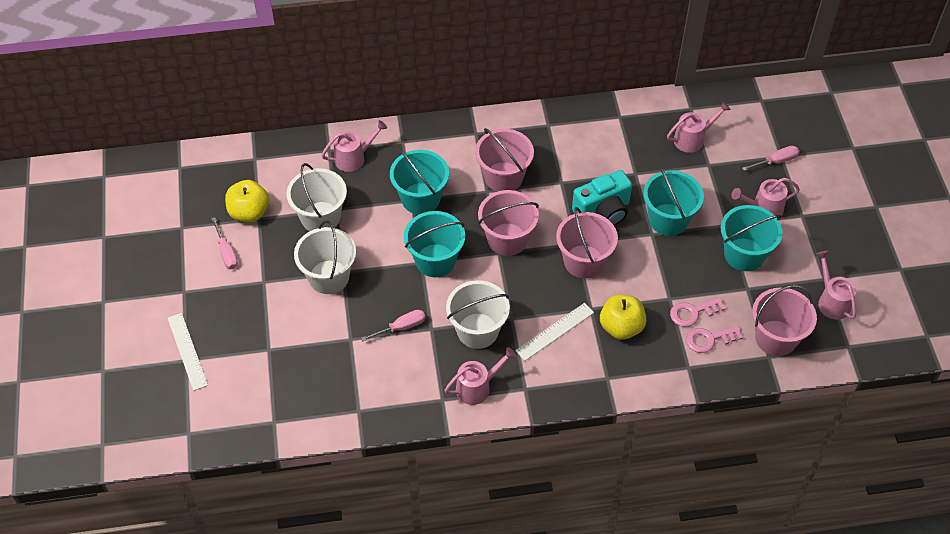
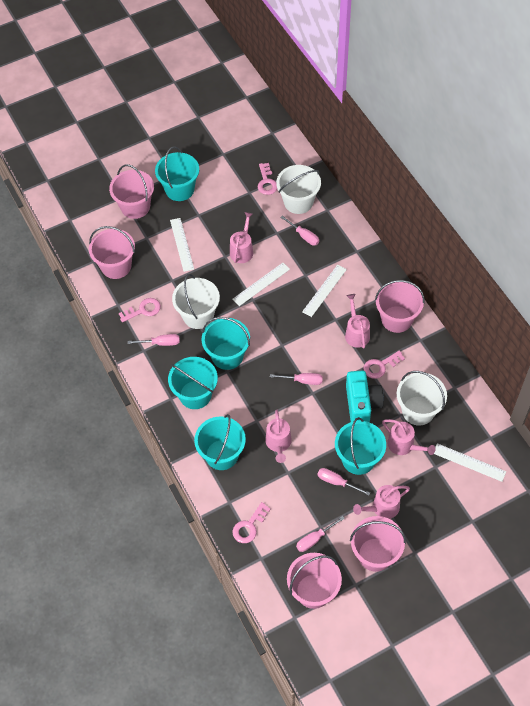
pink bucket: 4 -> 5
pink key: 2 -> 4
pink screwdriver: 3 -> 5
turquoise bucket: 4 -> 5
white ruler: 2 -> 4
yellow apple: 2 -> 0

